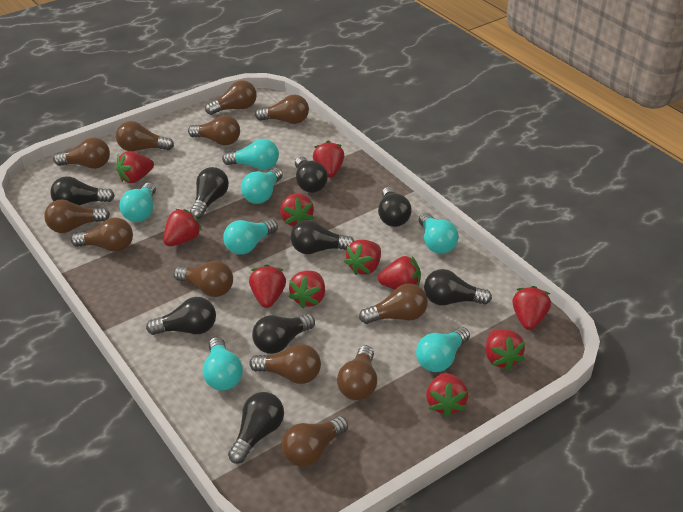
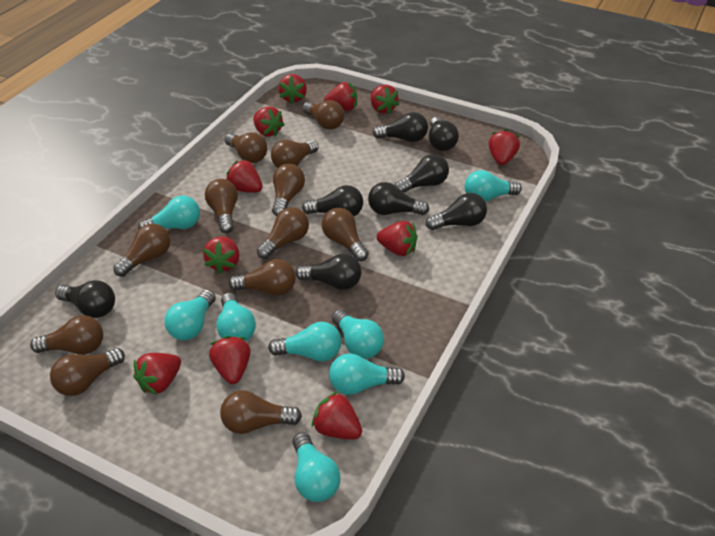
black light bulb: 9 -> 8
turquoise light bulb: 7 -> 8

